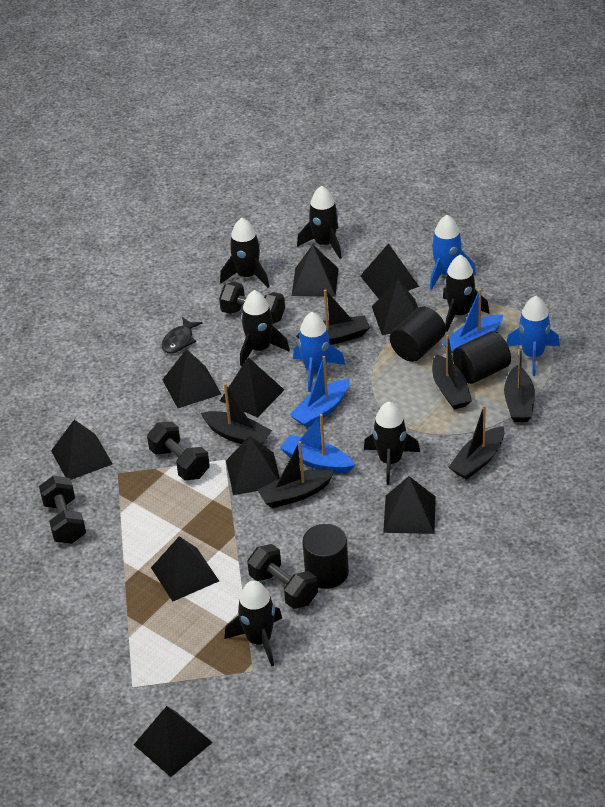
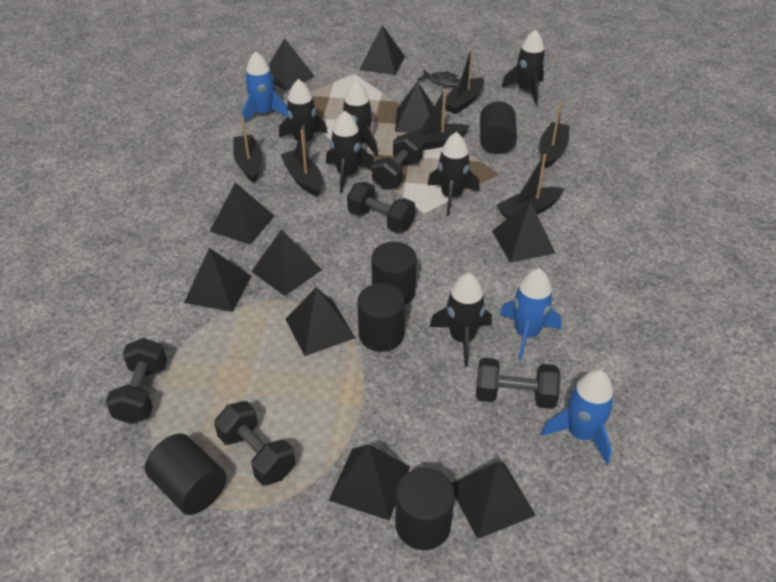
black cylinder: 3 -> 5
black dumbbell: 4 -> 5
blue boat: 3 -> 0

